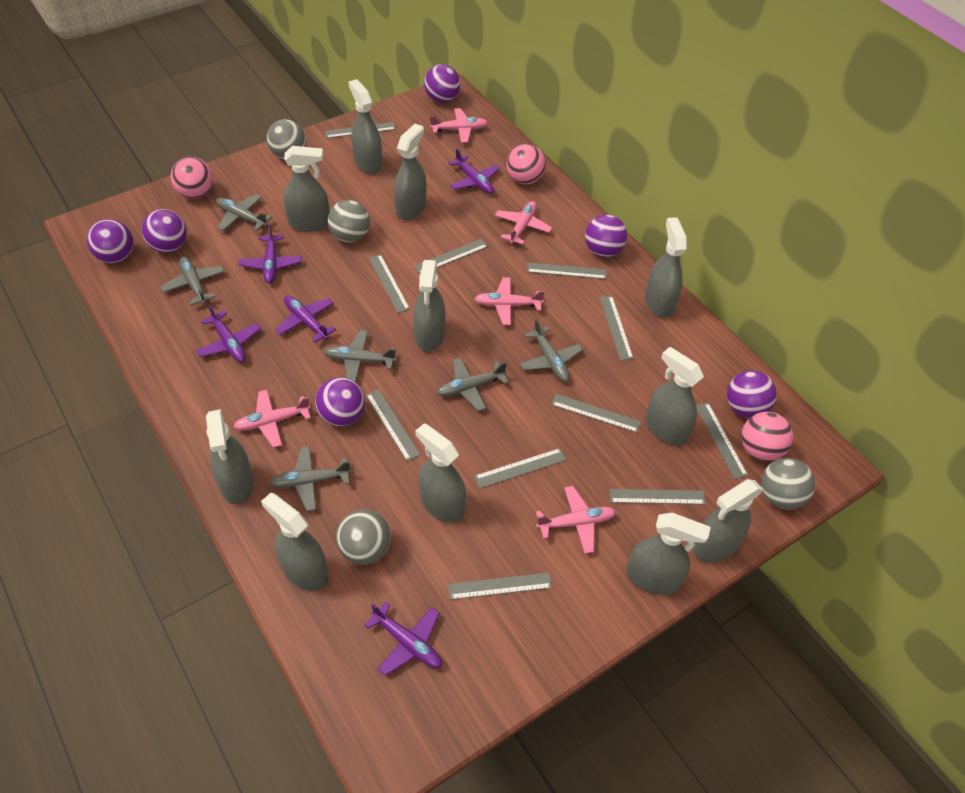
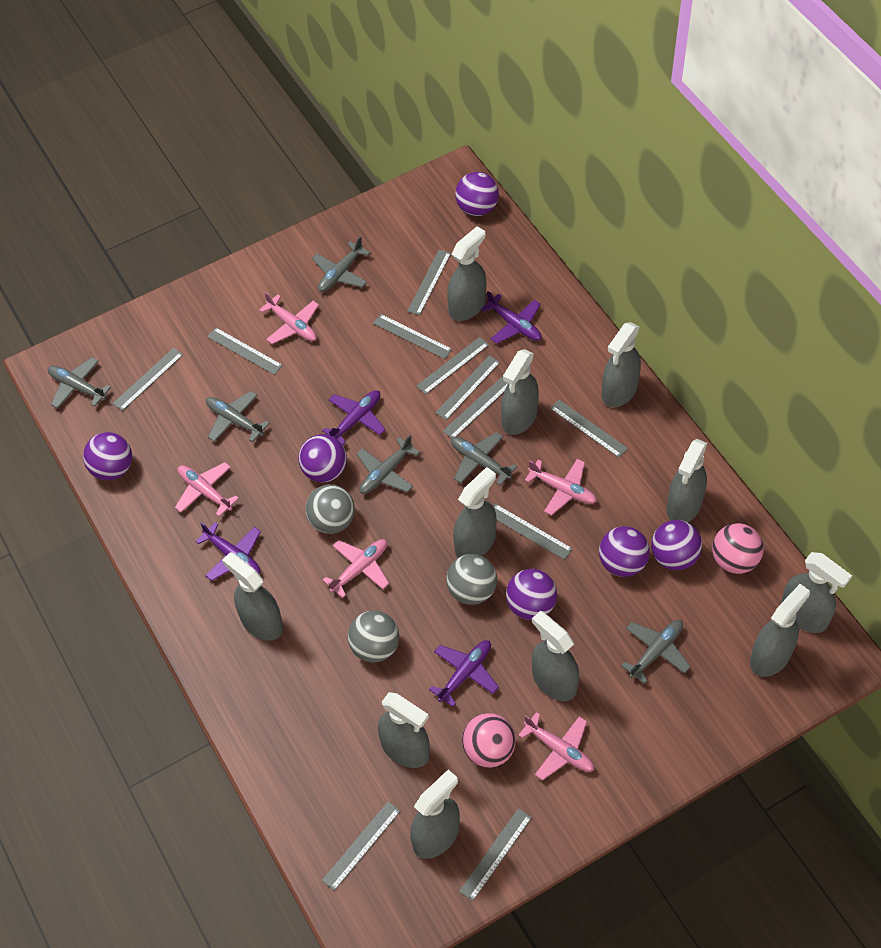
grey ball: 4 -> 3
pink ball: 3 -> 2
purple plane: 5 -> 4

